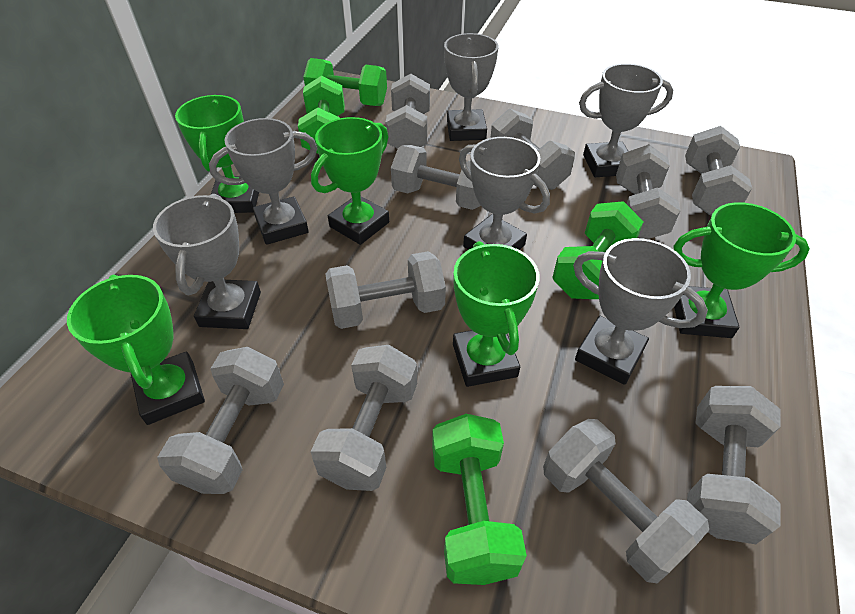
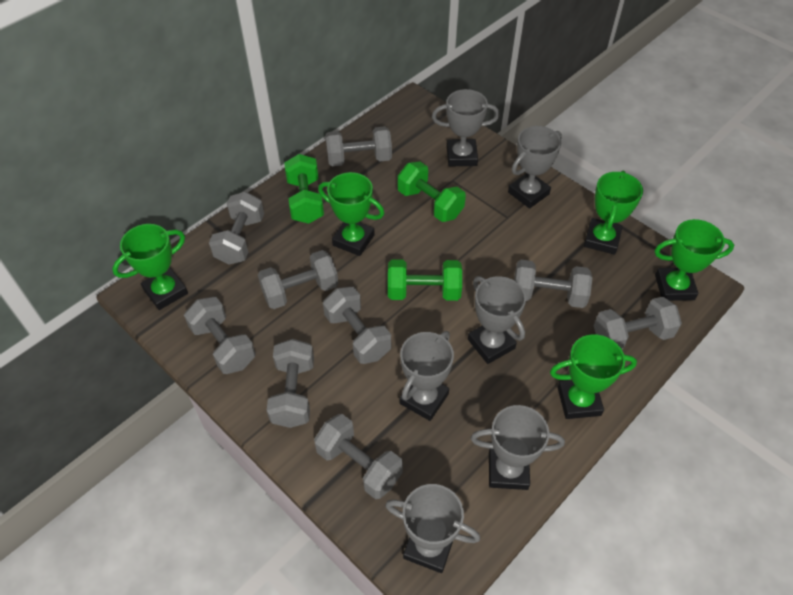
green dumbbell: 4 -> 3
grey dumbbell: 10 -> 9

